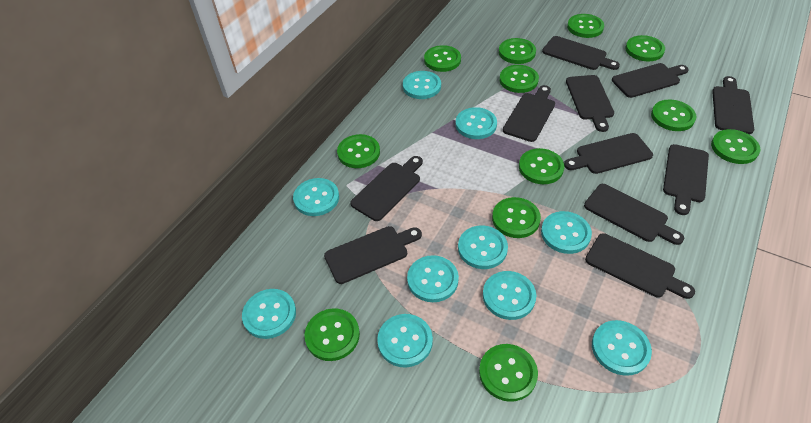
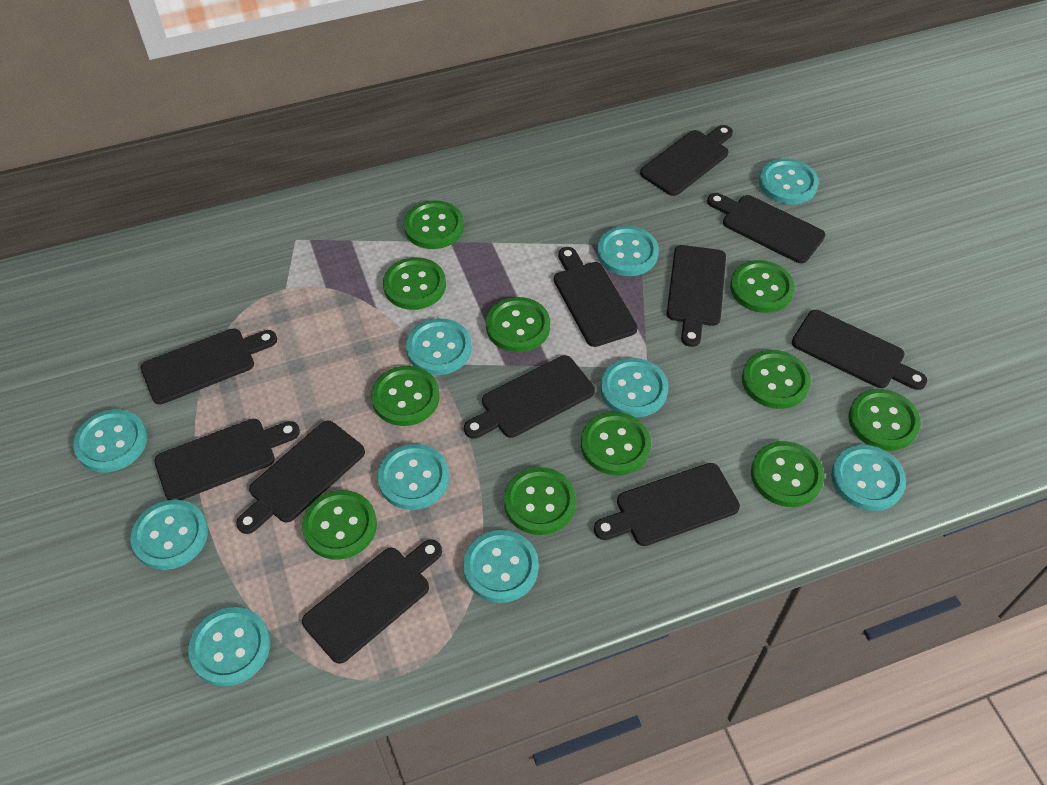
green button: 12 -> 11

